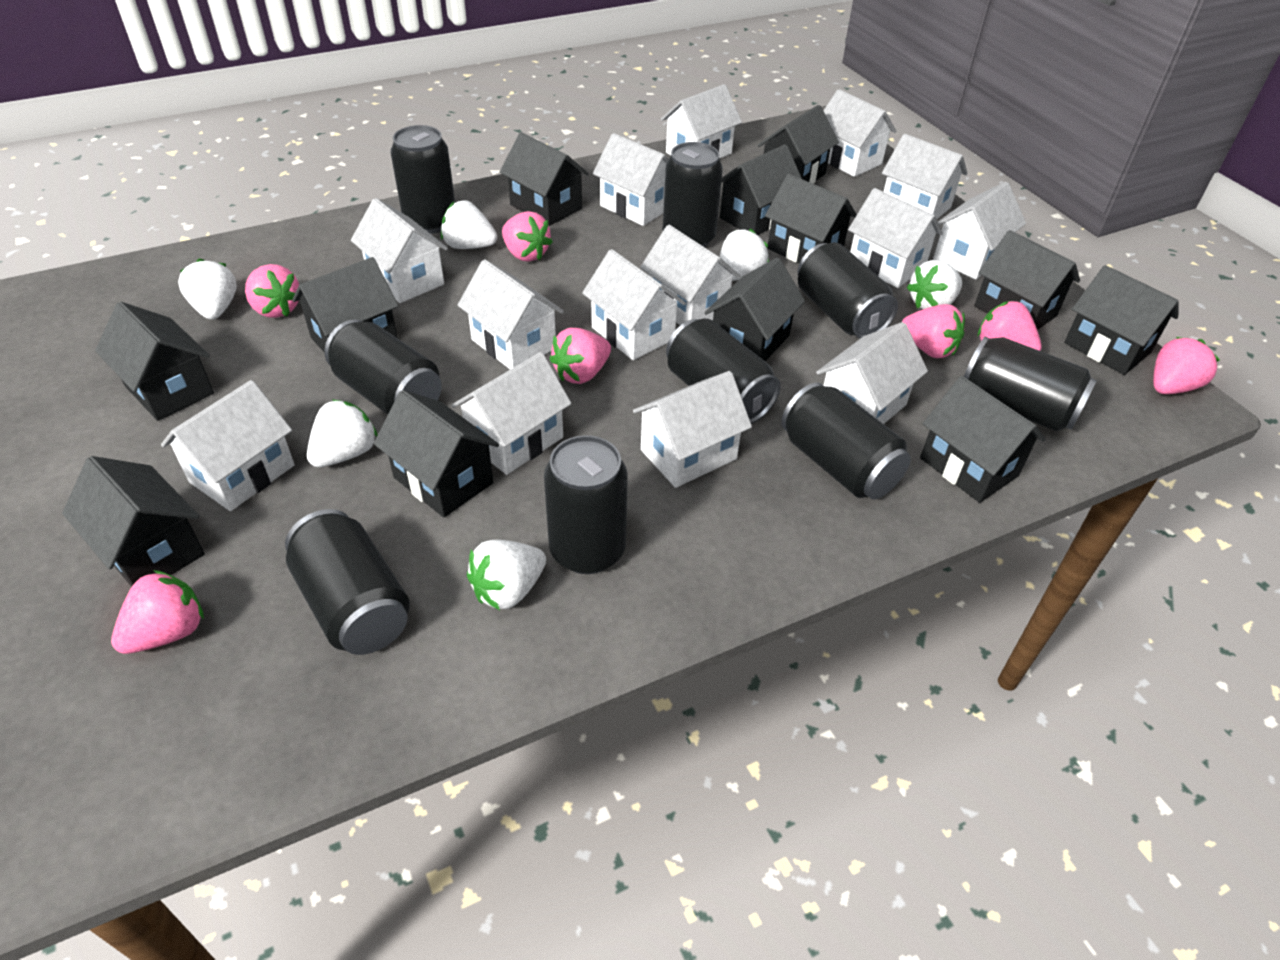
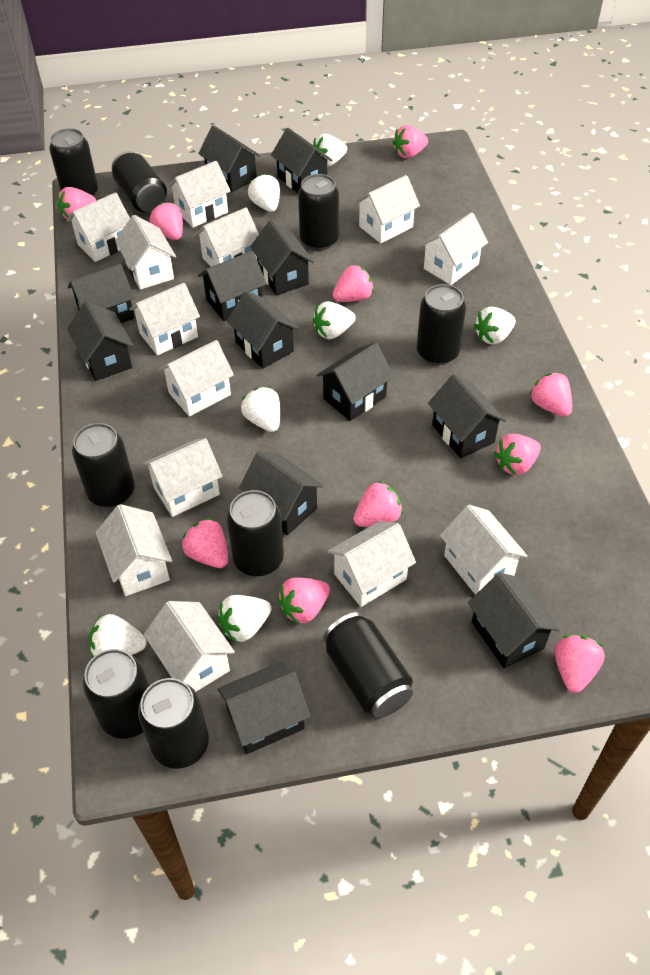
pink strawberry: 7 -> 10
white house: 14 -> 13
white strawberry: 6 -> 7

